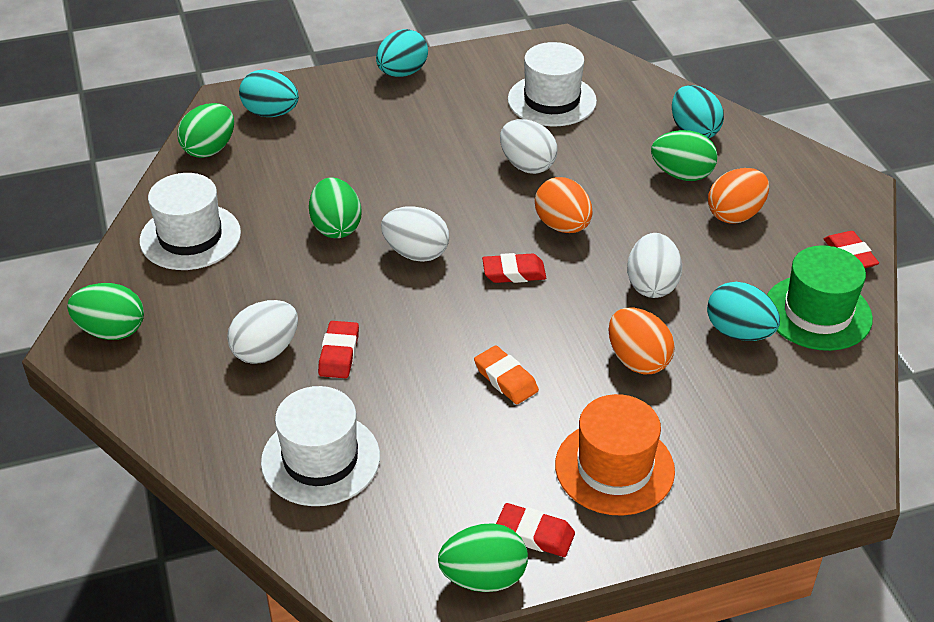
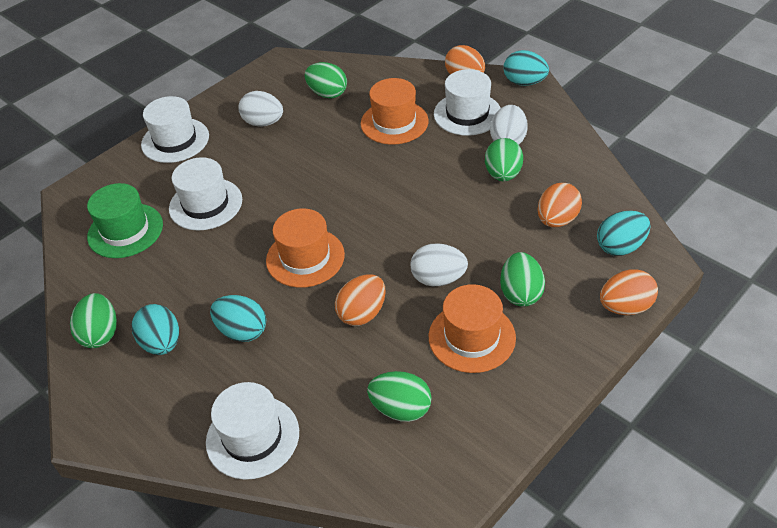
orange egg: 3 -> 4
orange eraser: 1 -> 0
orange hat: 1 -> 3
red eraser: 4 -> 0
white egg: 4 -> 3
white hat: 3 -> 4

